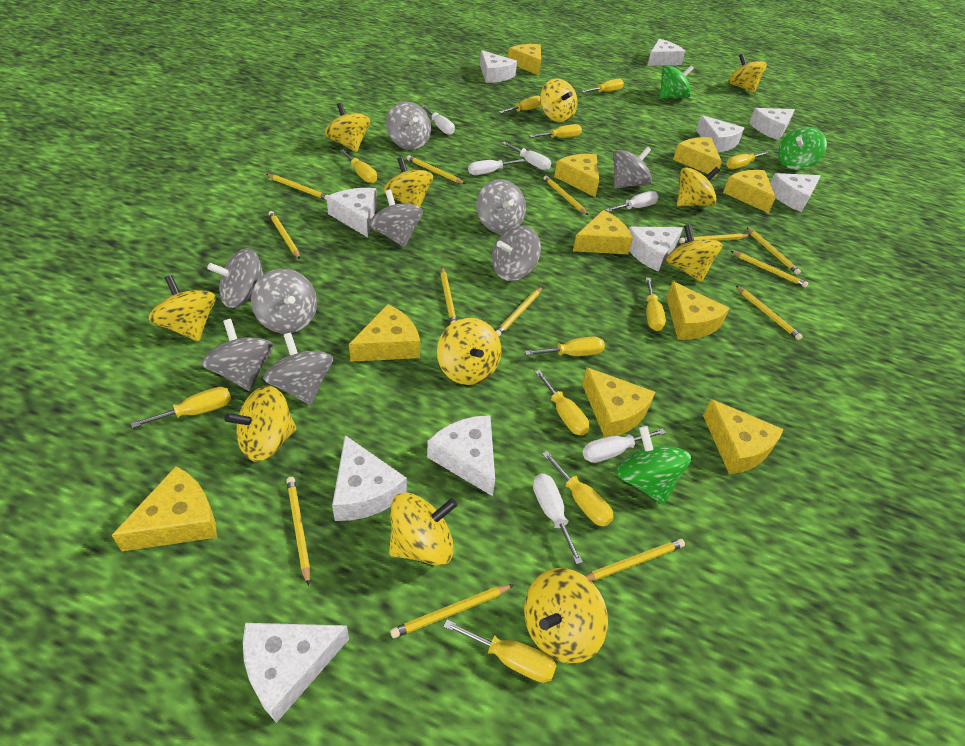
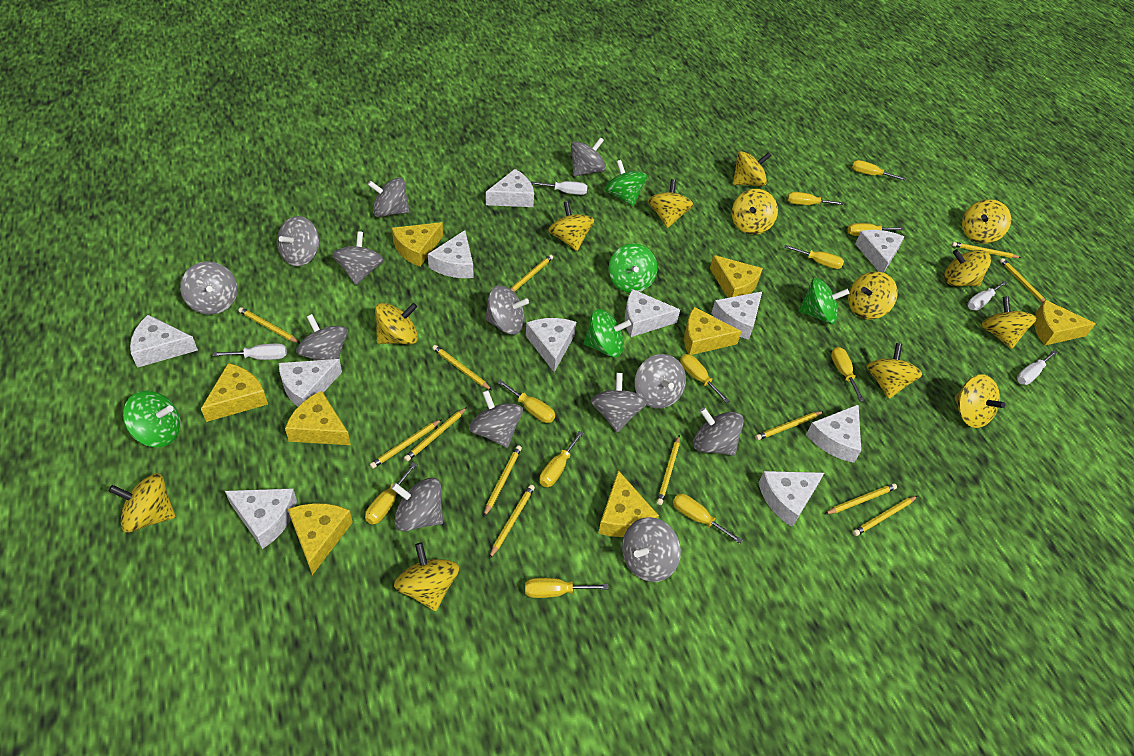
green spinning top: 3 -> 5
grey spinning top: 9 -> 13
white cheese: 10 -> 11
white screwdriver: 6 -> 4
yellow cheese: 10 -> 8
yellow spinning top: 11 -> 13

